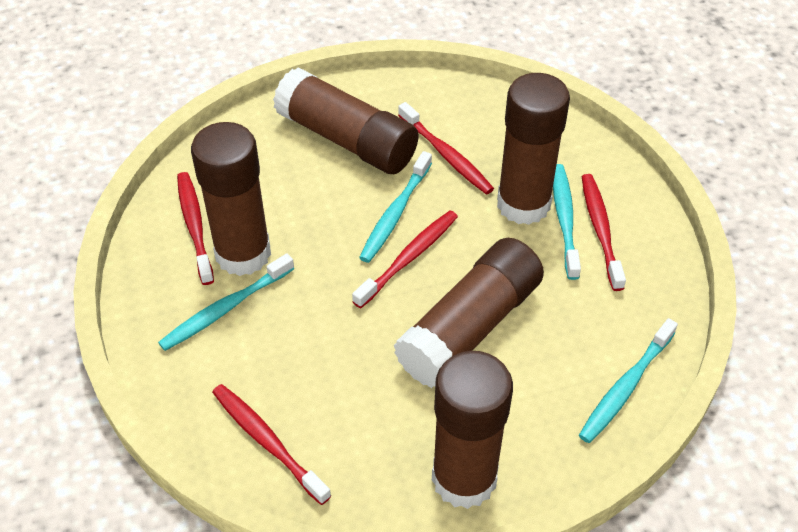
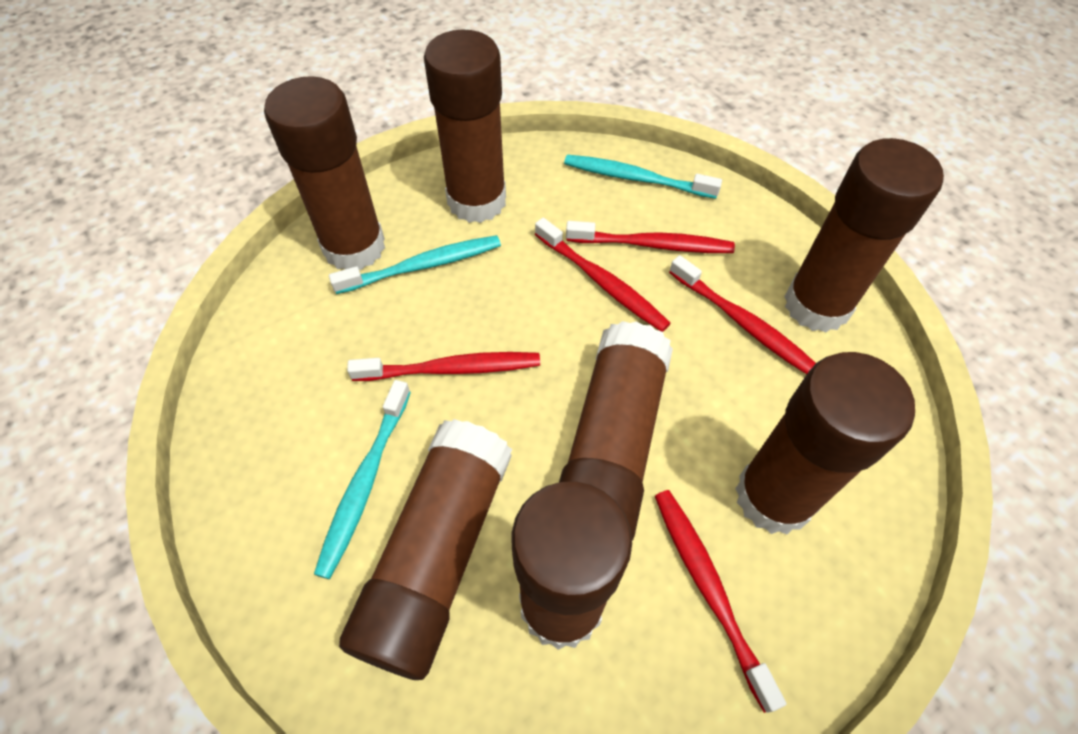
brown glue stick: 5 -> 7
turquoise toothbrush: 4 -> 3

